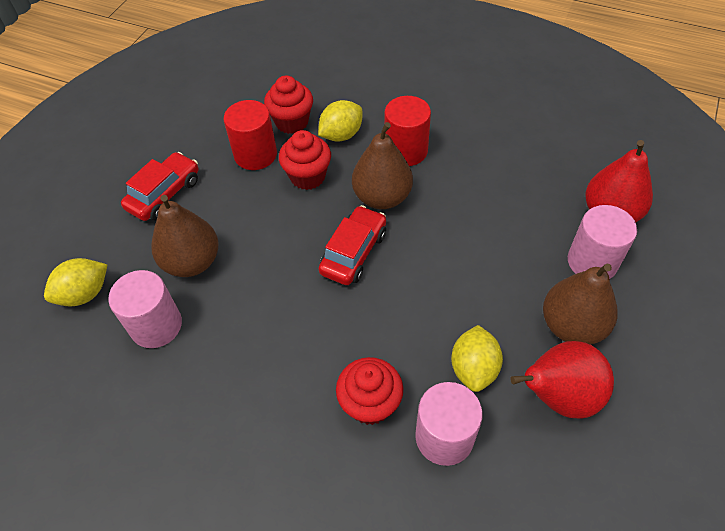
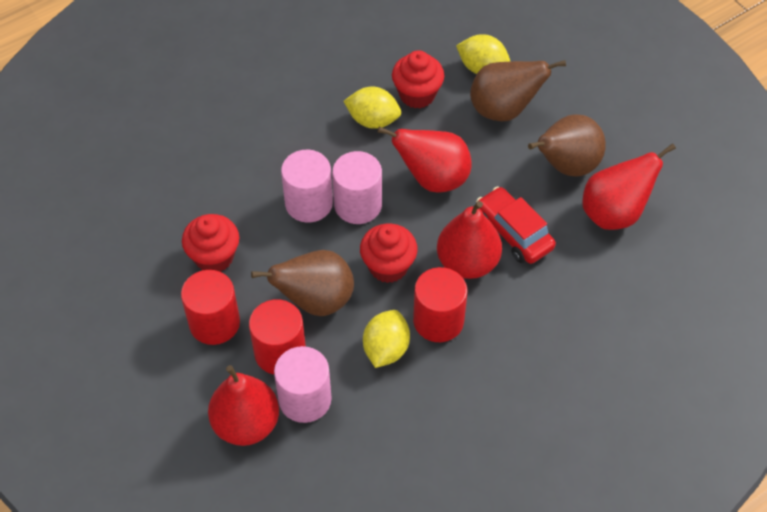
red car: 2 -> 1
red cylinder: 2 -> 3
red pear: 2 -> 4

